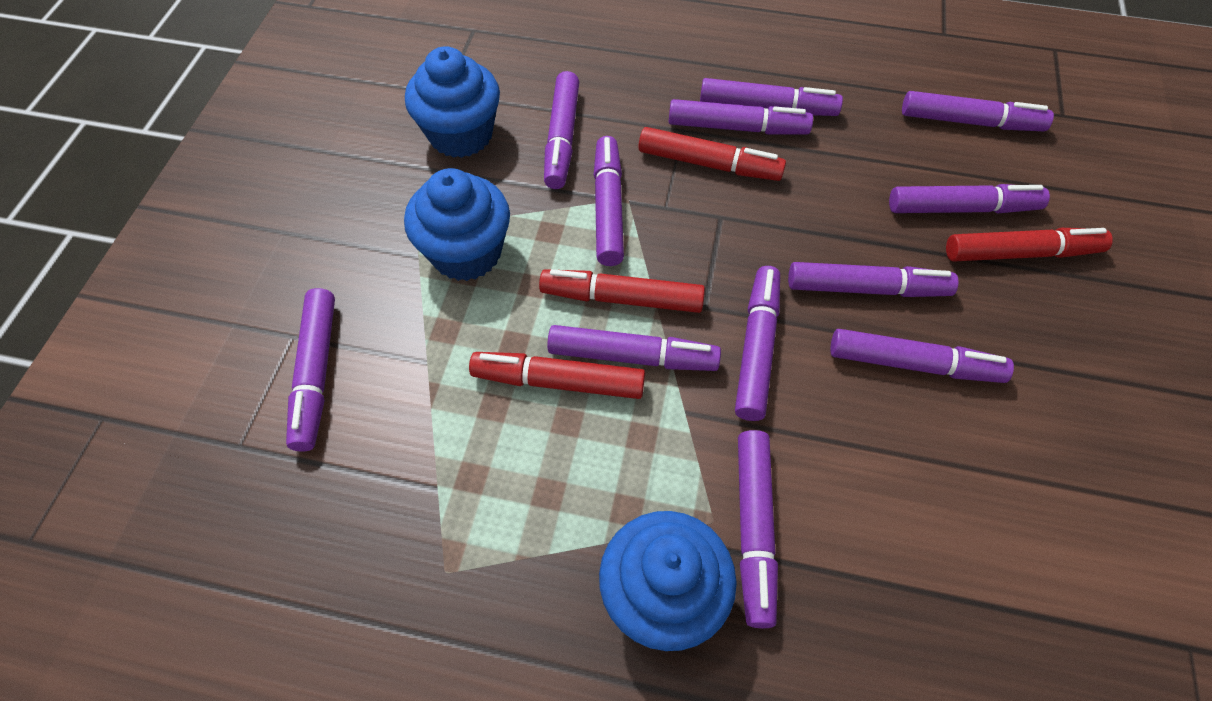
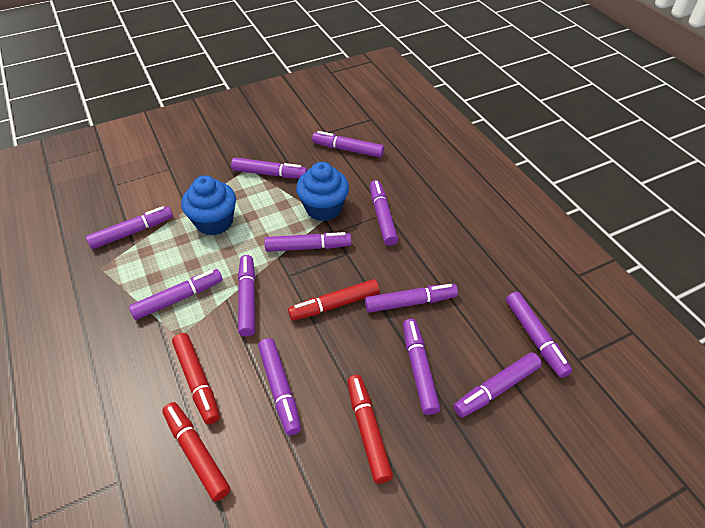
blue cupcake: 3 -> 2

